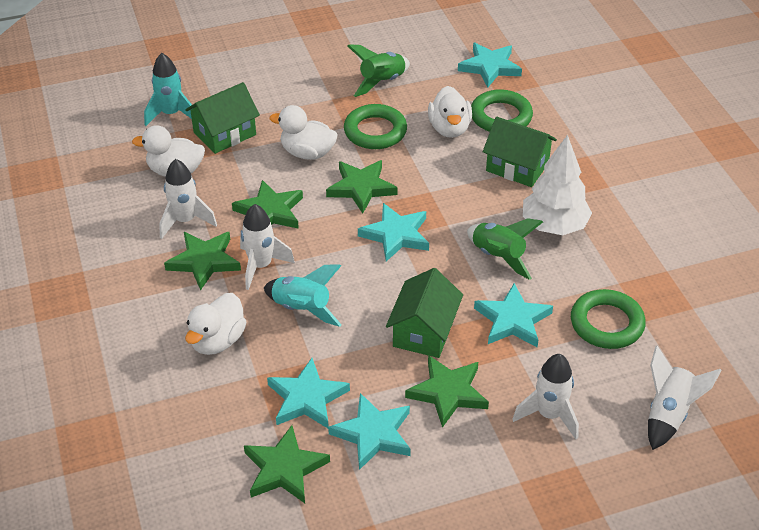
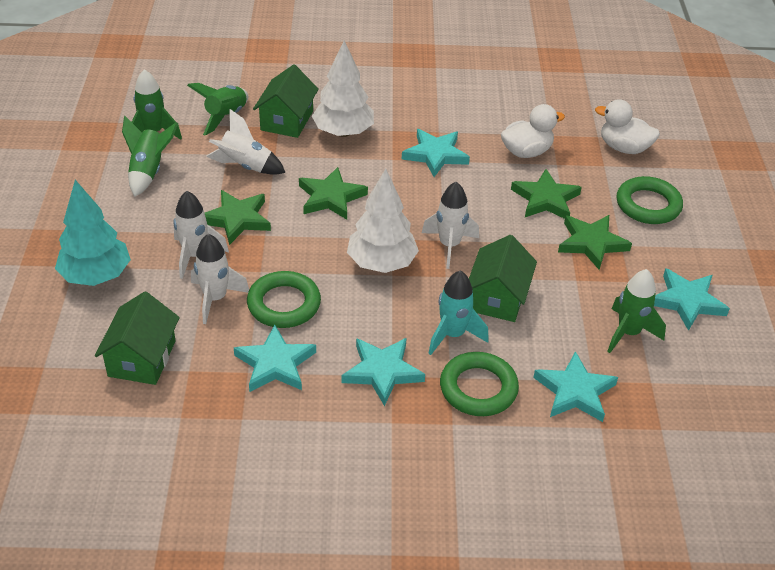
green rocket: 2 -> 4
green star: 5 -> 4
turquoise rocket: 2 -> 1
turquoise tree: 0 -> 1
white duck: 4 -> 2
white tree: 1 -> 2

